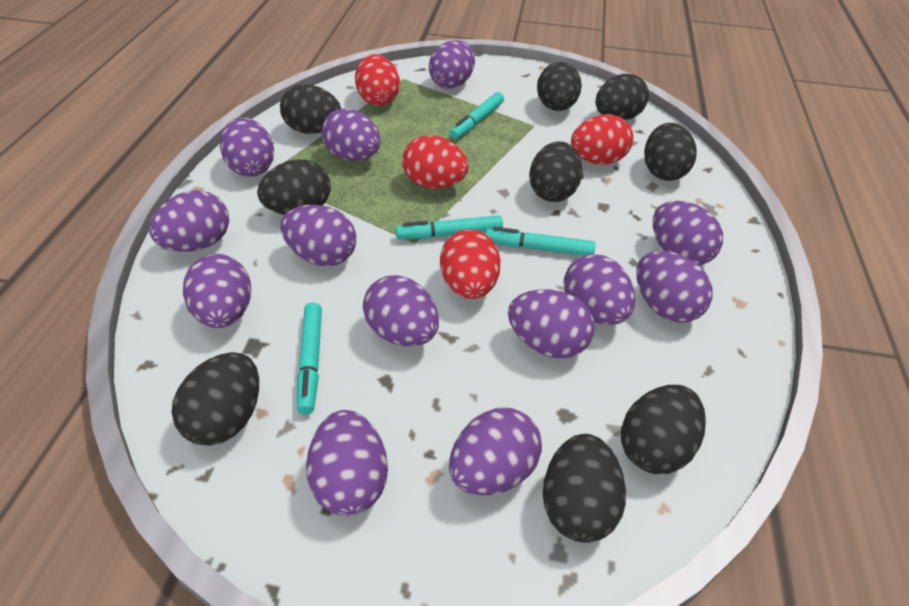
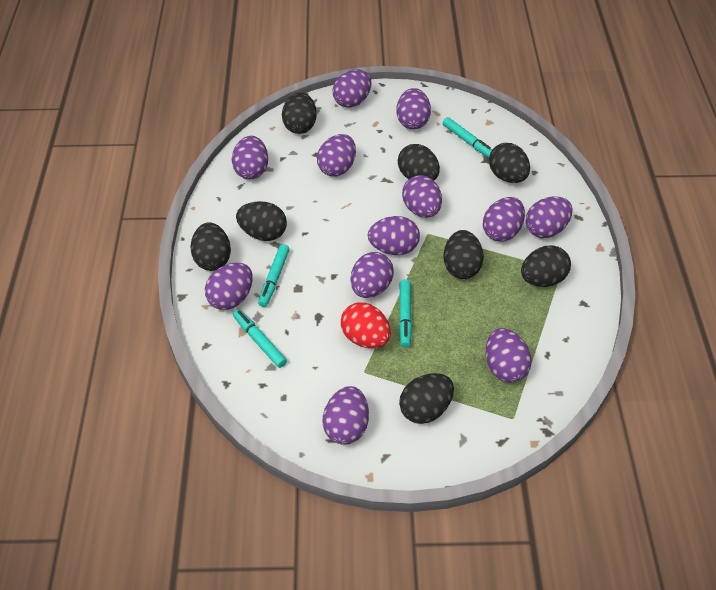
black egg: 9 -> 8
purple egg: 13 -> 12
red egg: 4 -> 1

